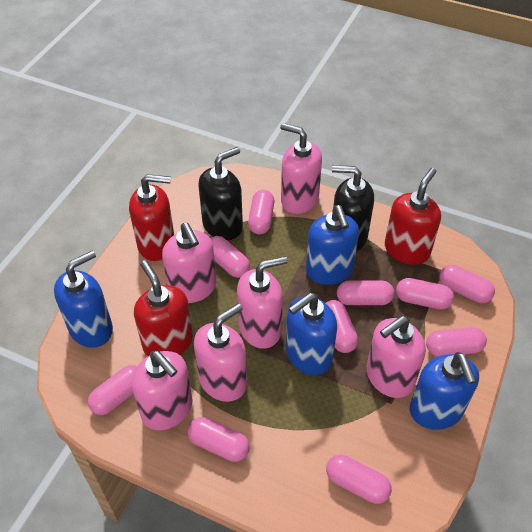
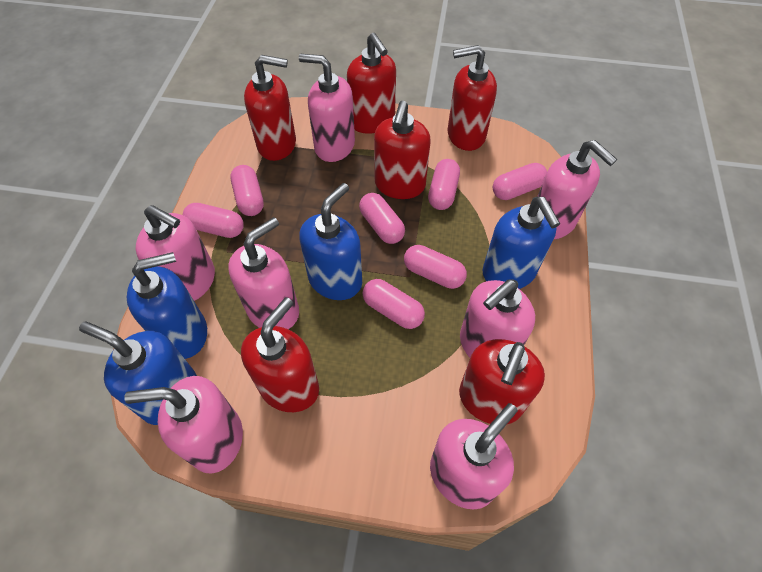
black soap dispenser: 2 -> 0
pink capsule: 10 -> 7
pink soap dispenser: 6 -> 7
red soap dispenser: 3 -> 6

